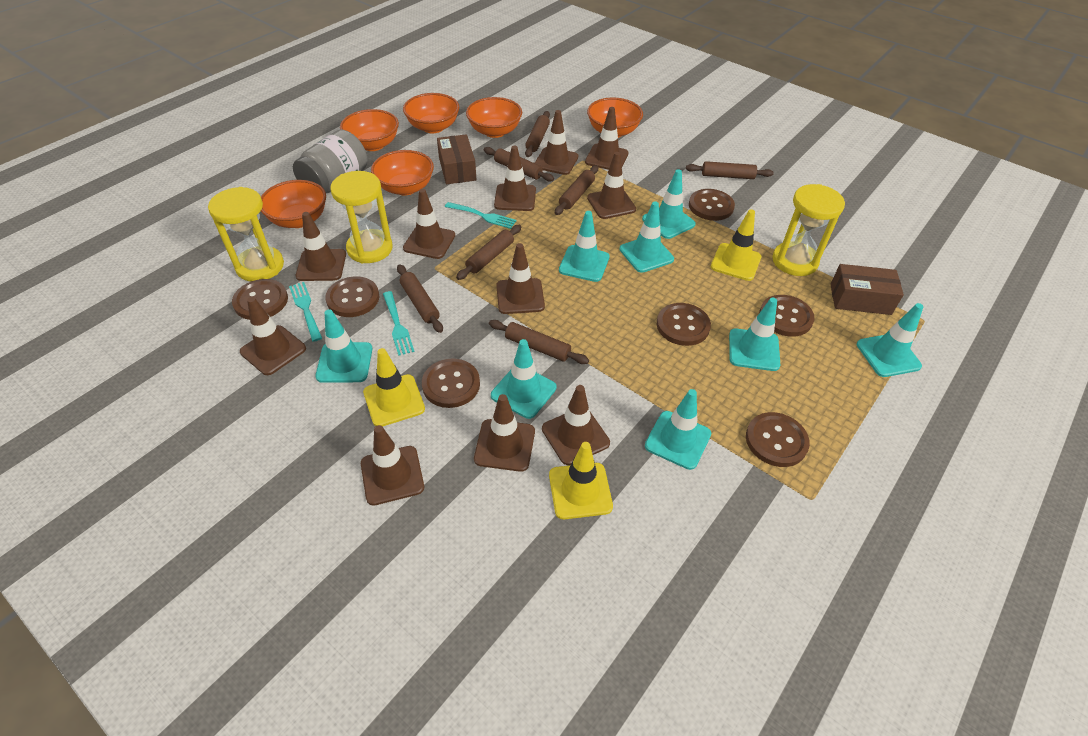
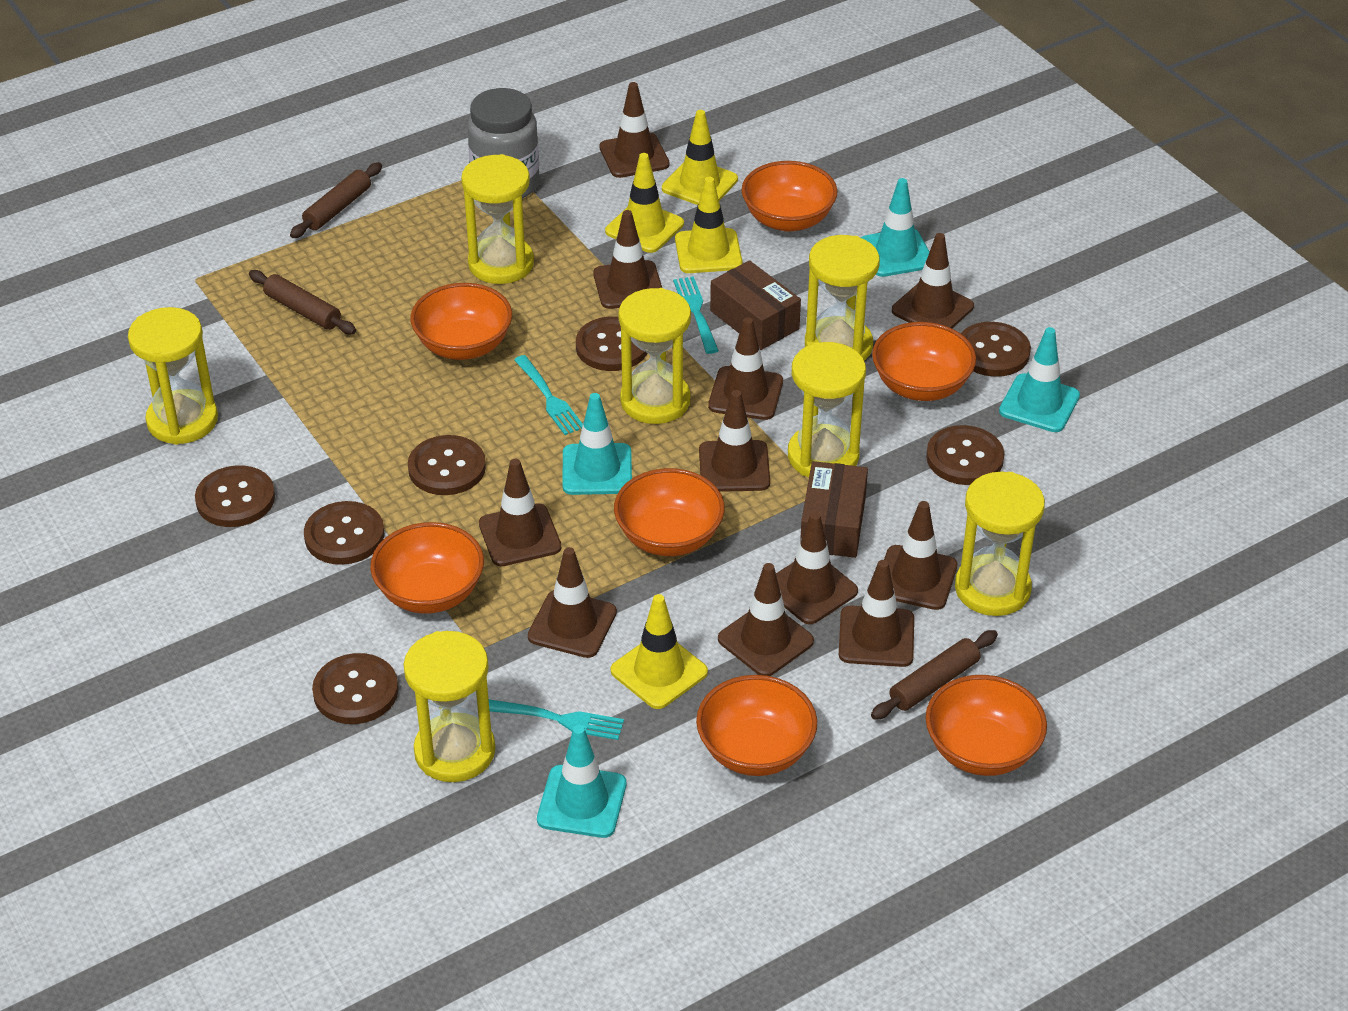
brown rolling pin: 7 -> 3
orange bowl: 6 -> 7
turquoise traffic cone: 8 -> 4
yellow hourglass: 3 -> 7
yellow traffic cone: 3 -> 4

